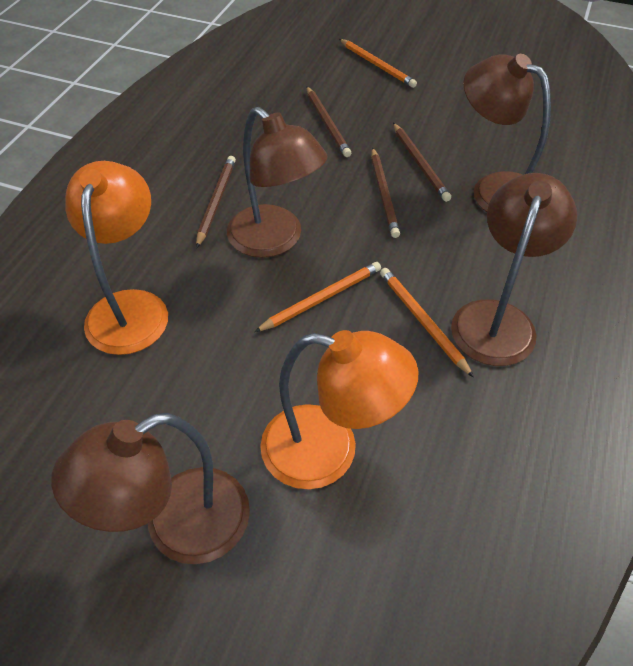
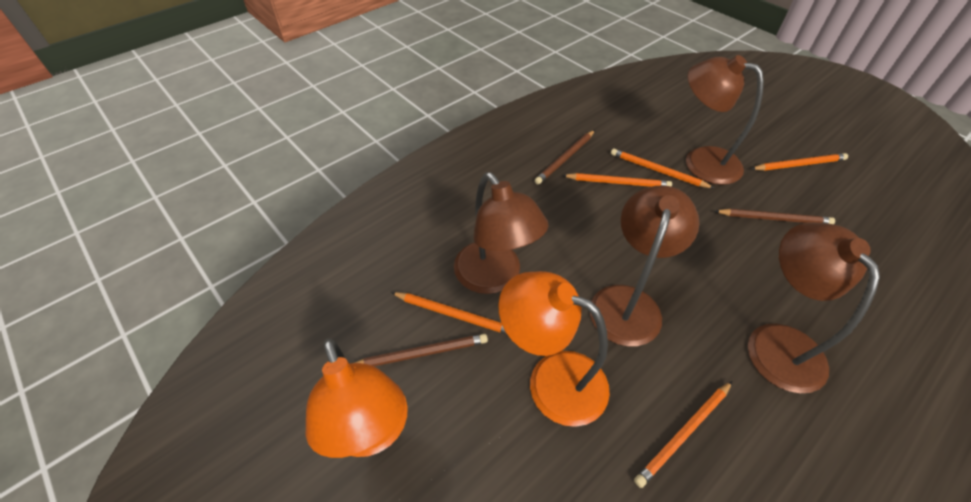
brown pencil: 4 -> 3
orange pencil: 3 -> 5

